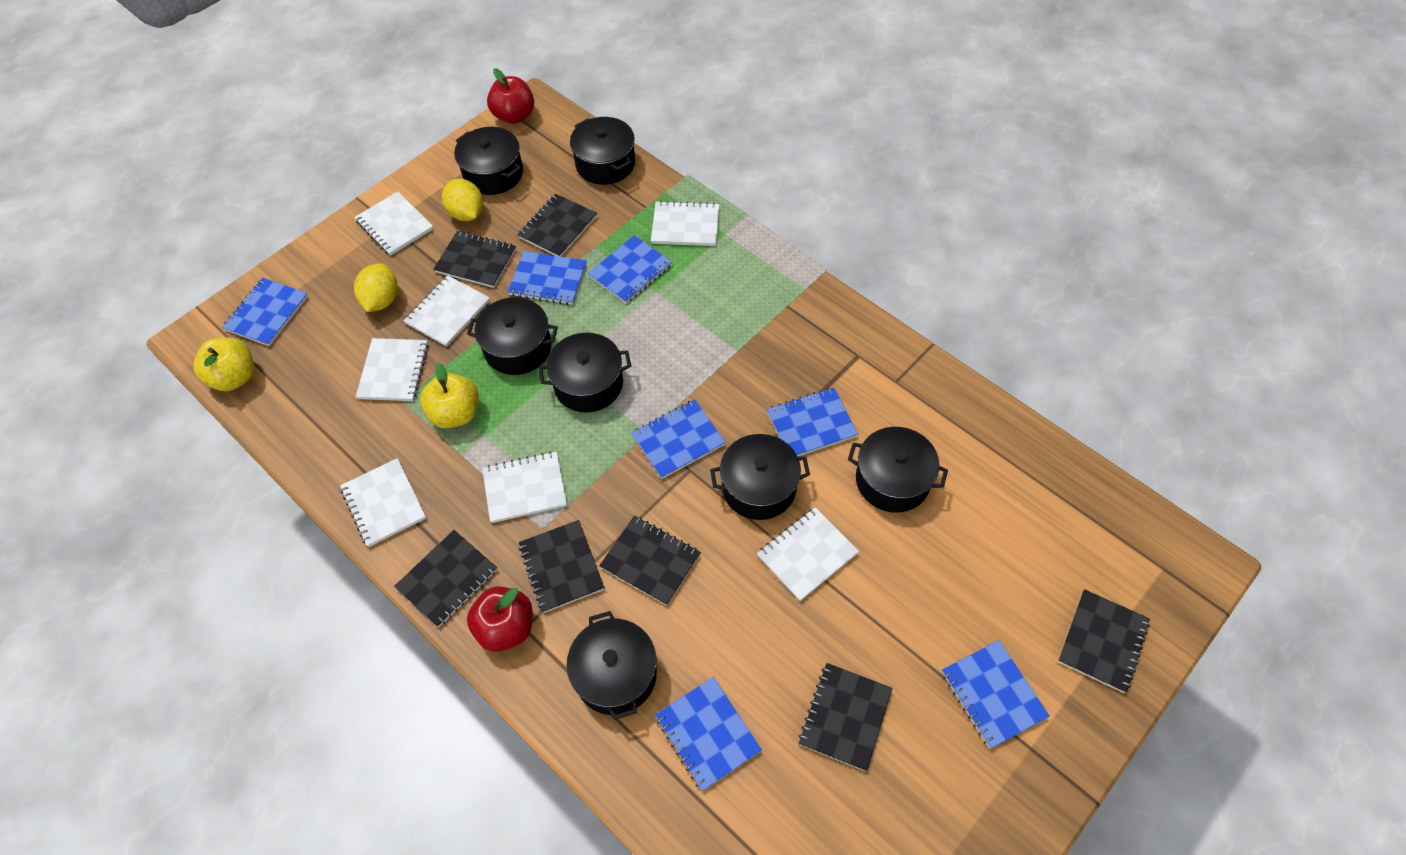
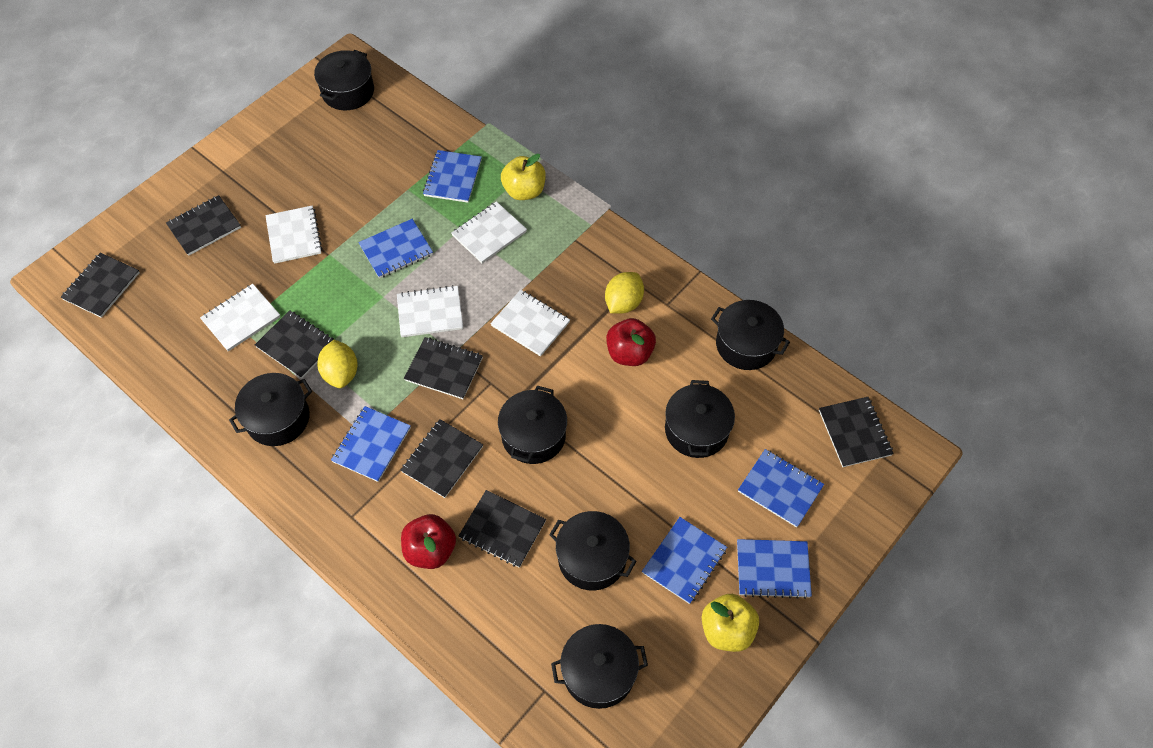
blue notebook: 7 -> 6
white notebook: 7 -> 5

